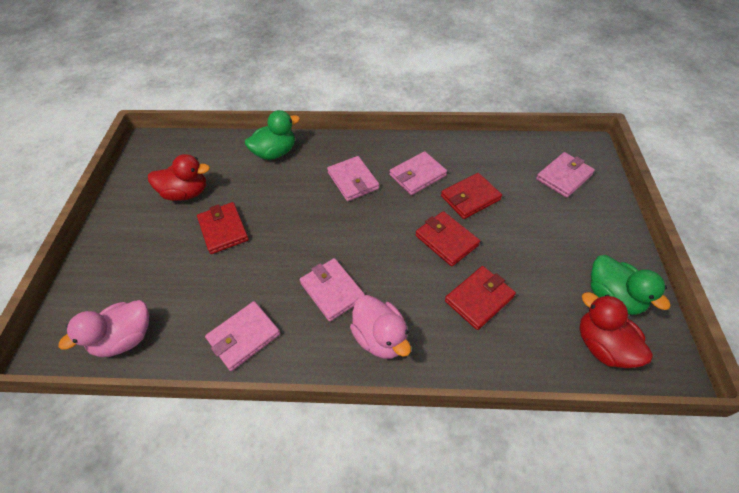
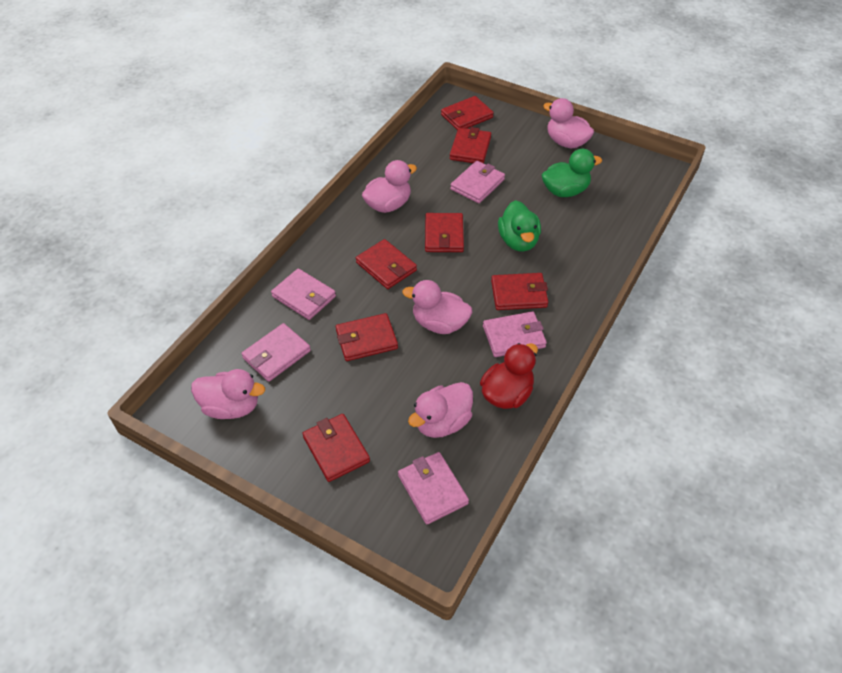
pink duck: 2 -> 5
red duck: 2 -> 1
red wallet: 4 -> 7

